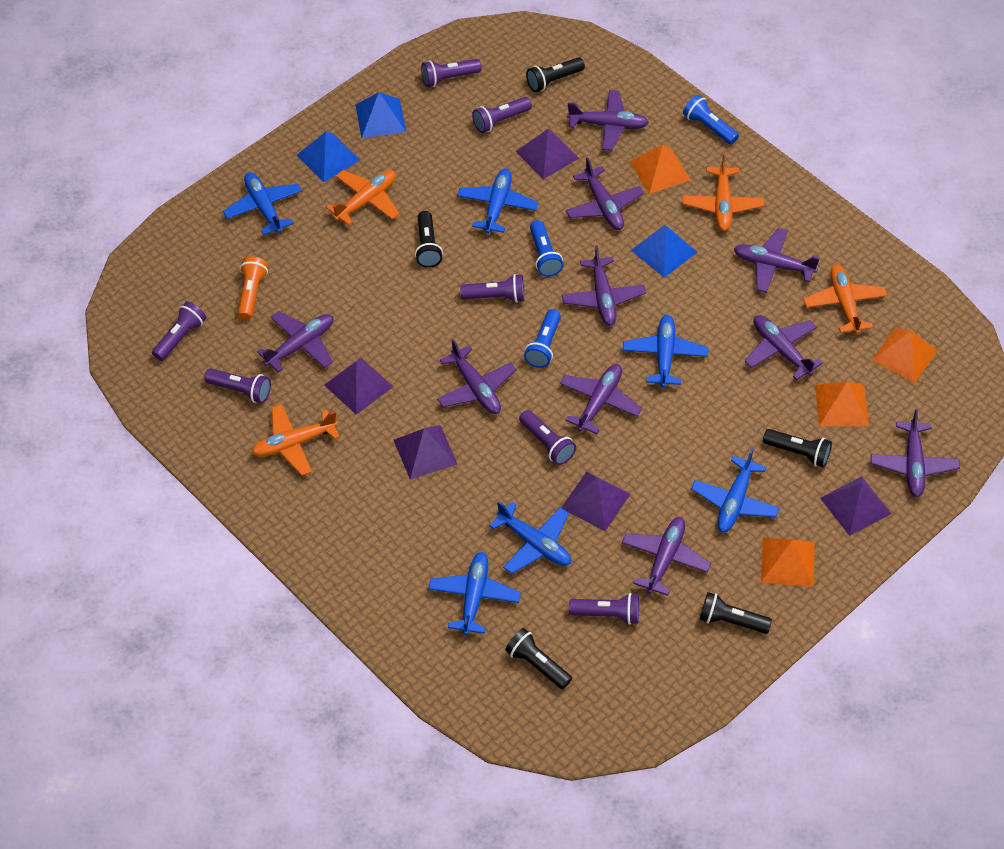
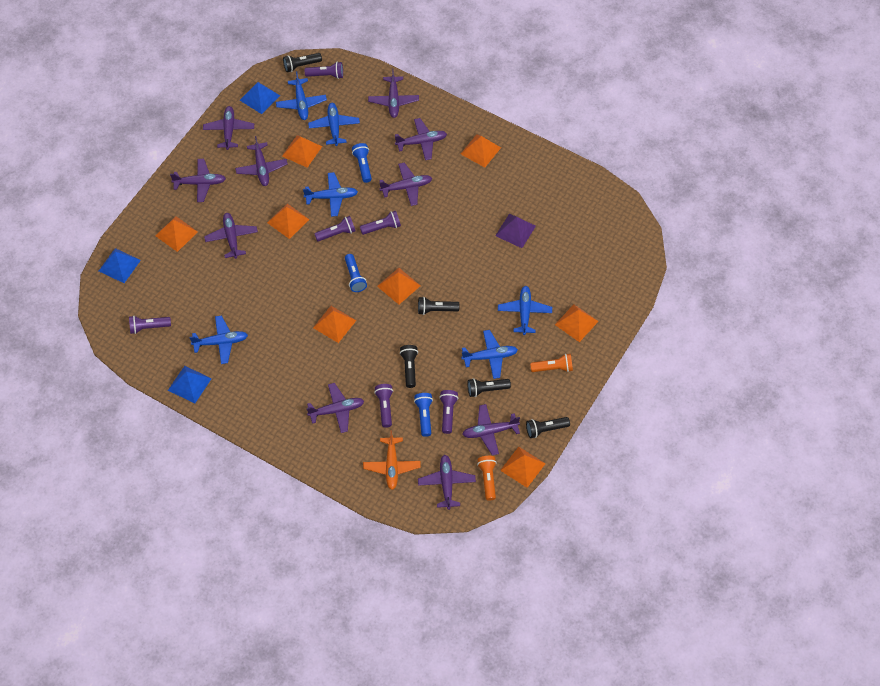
orange flashlight: 1 -> 2
orange plane: 4 -> 1
orange pyramid: 4 -> 8
purple flashlight: 7 -> 6
purple pyramid: 5 -> 1

